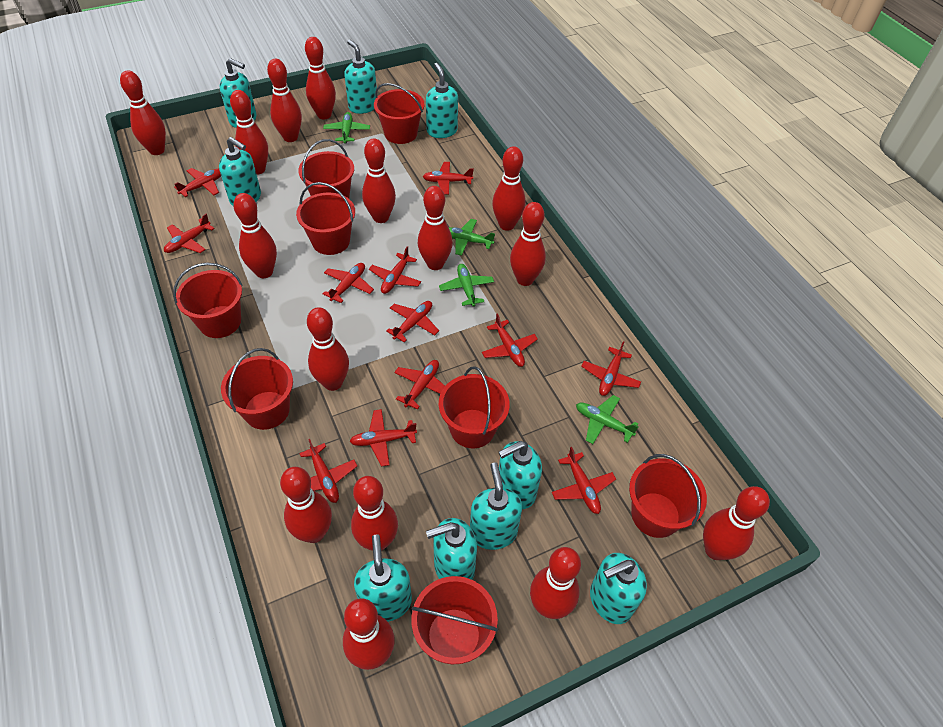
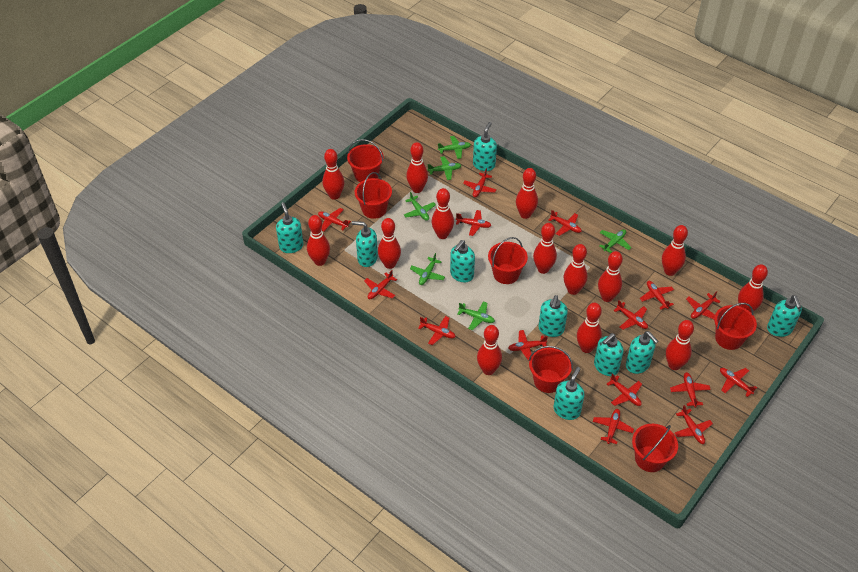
green plane: 4 -> 6
red bowling pin: 15 -> 14
red bucket: 8 -> 6
red plane: 12 -> 15

